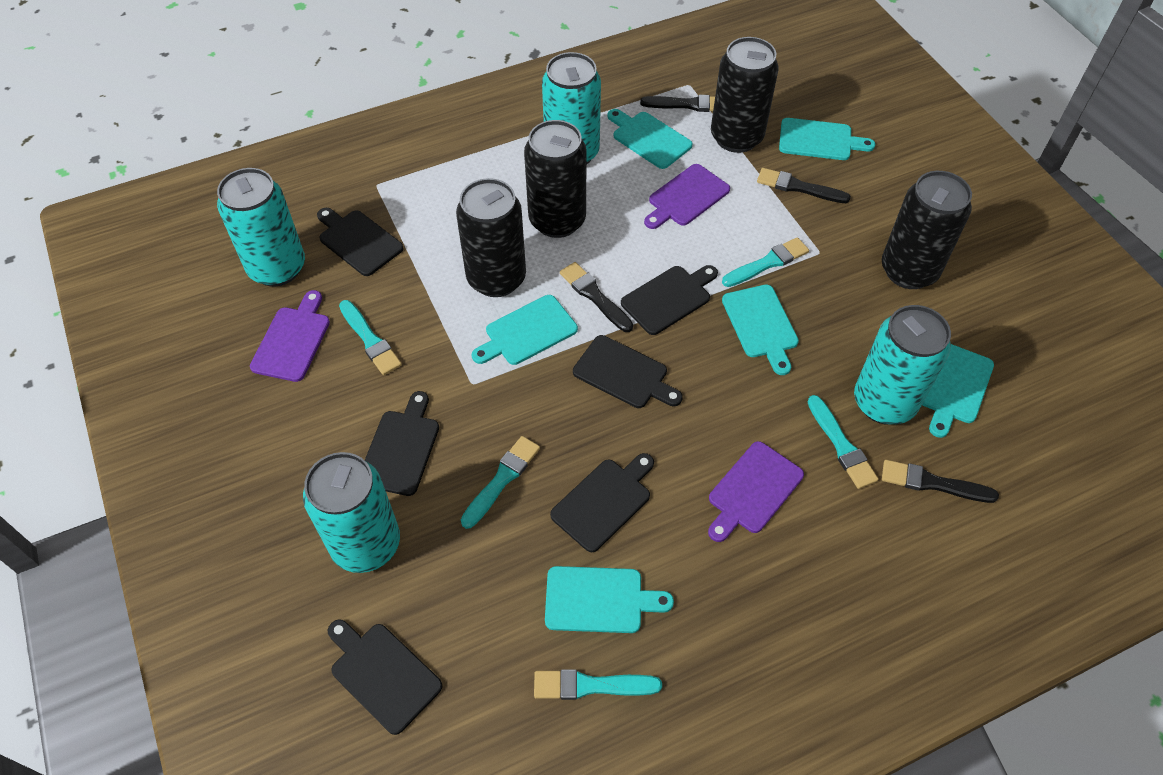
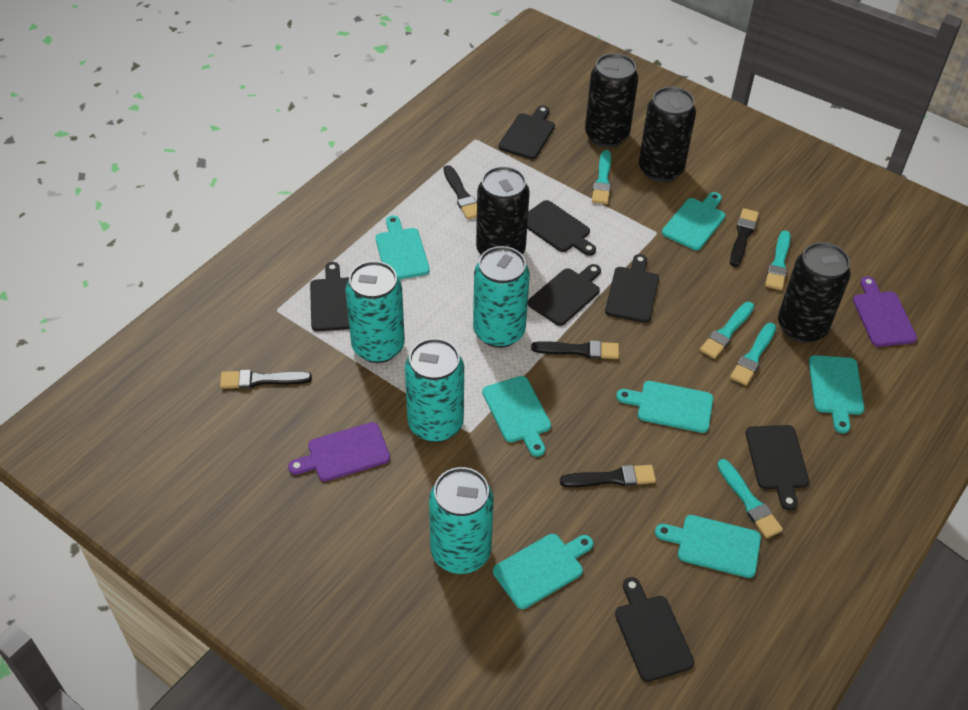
black brush: 4 -> 5
black cutting board: 6 -> 7
purple cutting board: 3 -> 2
turquoise cutting board: 6 -> 7

